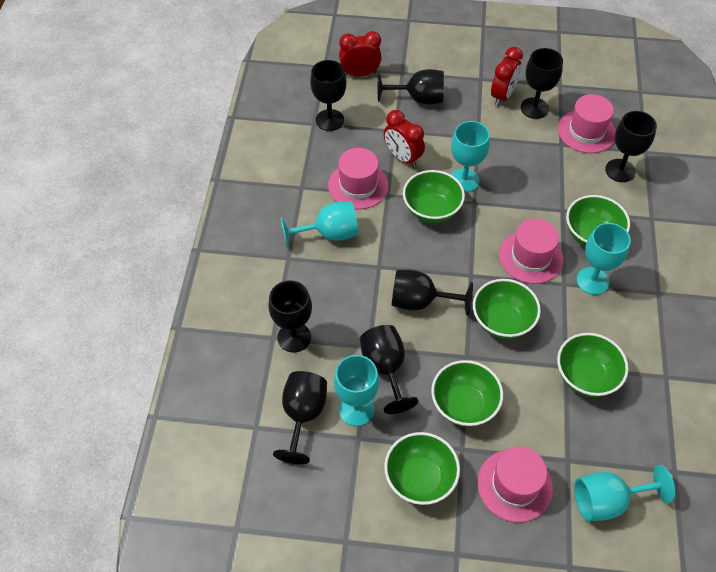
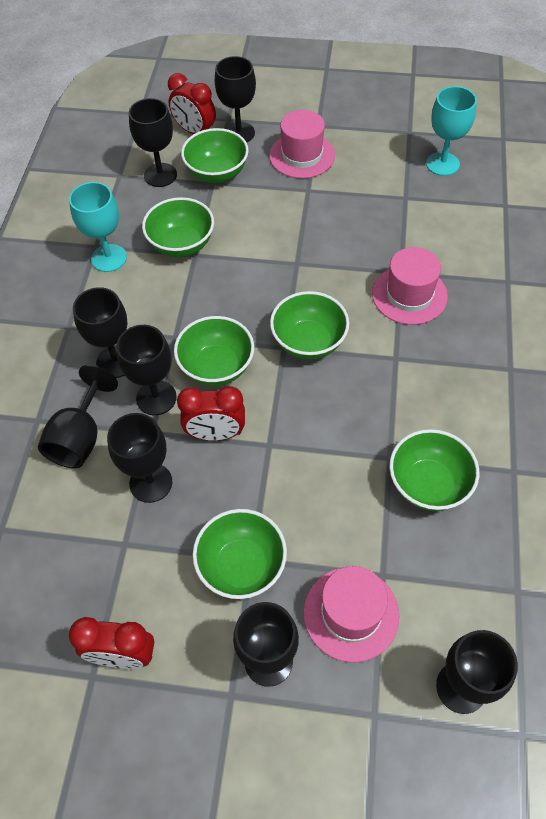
pink hat: 4 -> 3
turquoise goblet: 5 -> 2

